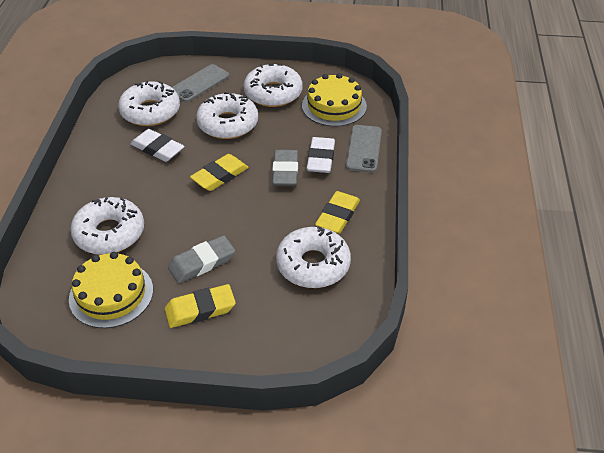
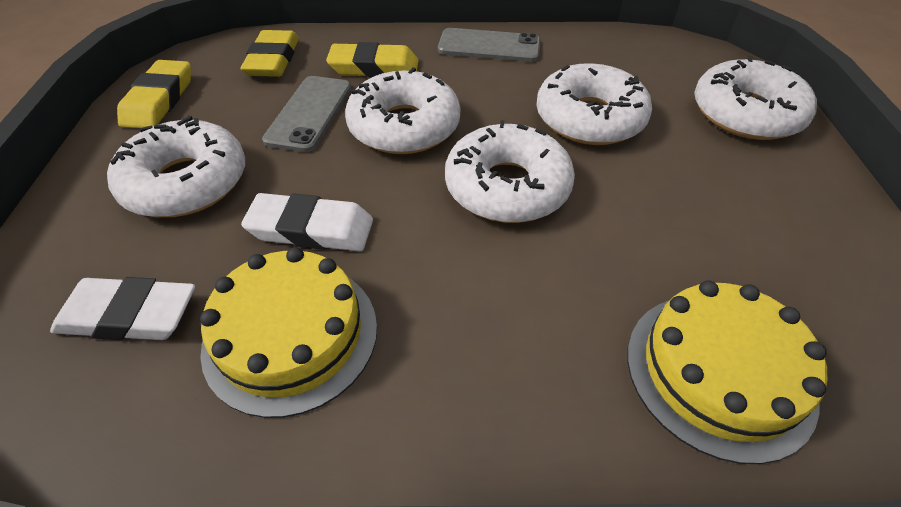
grey eraser: 2 -> 0

